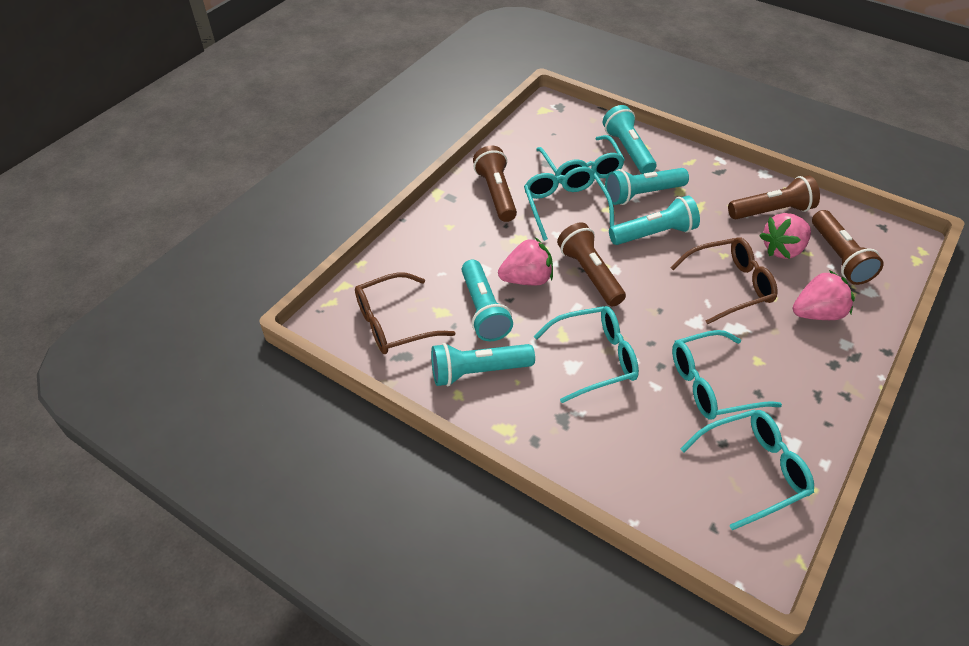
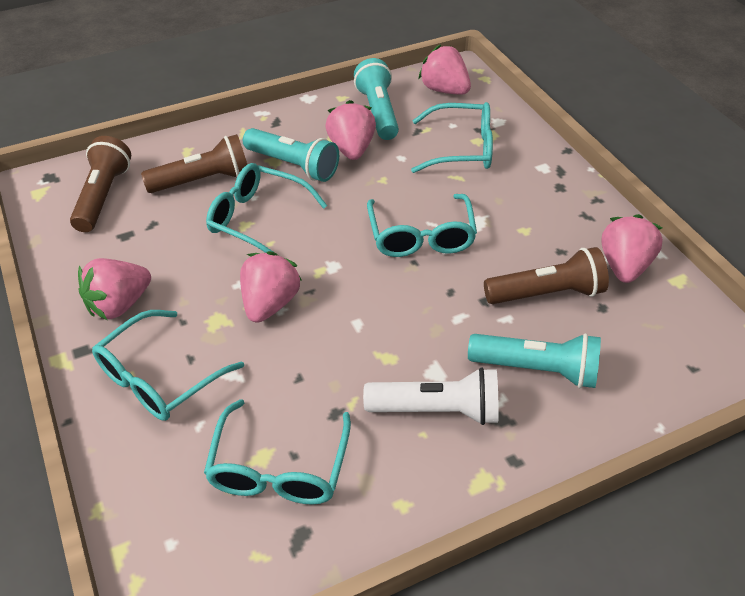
brown flashlight: 4 -> 3
brown glasses: 2 -> 0
pink strawberry: 3 -> 5
turquoise flashlight: 5 -> 3
white flashlight: 0 -> 1

